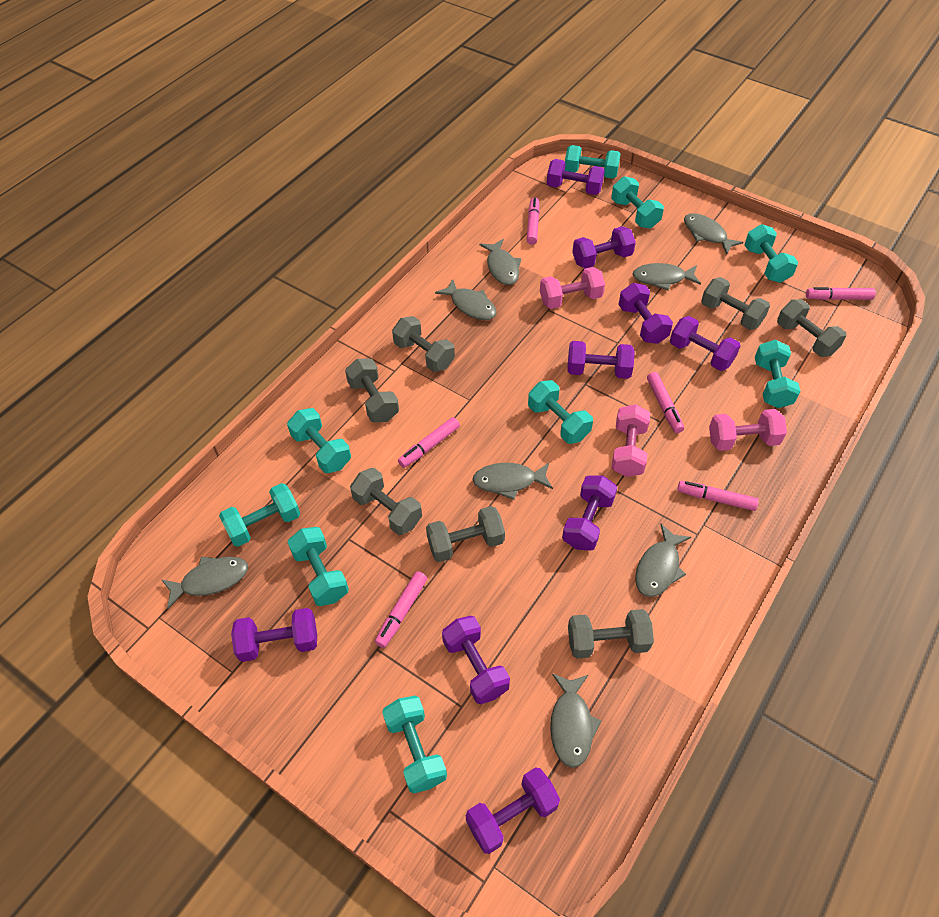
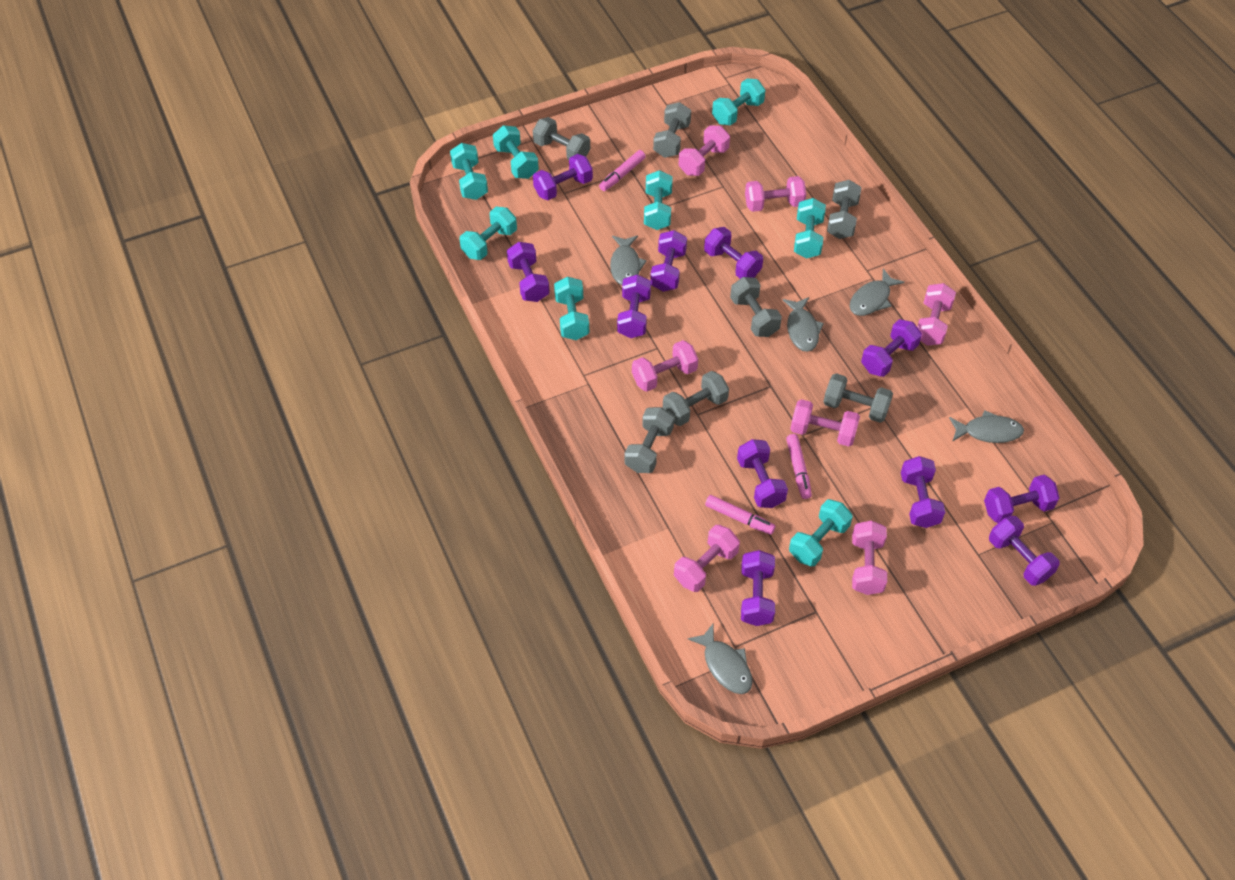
grey fish: 8 -> 5
pink dumbbell: 3 -> 7
pink marker: 6 -> 3
purple dumbbell: 9 -> 11
turquoise dumbbell: 9 -> 8

